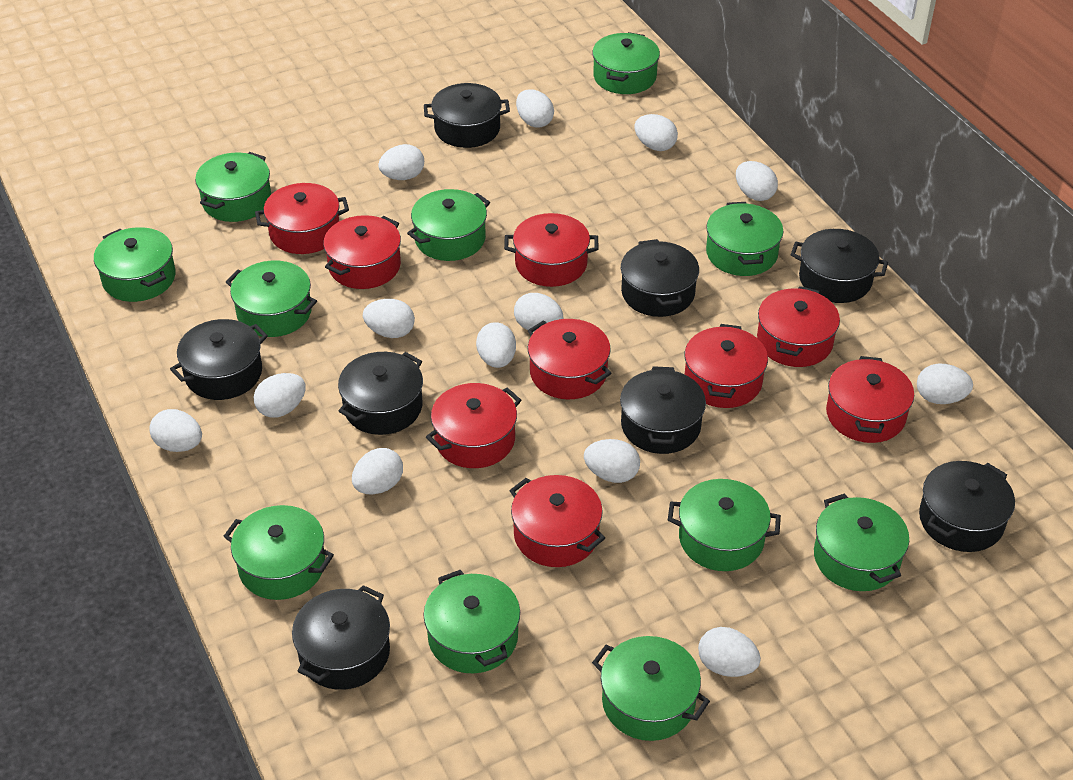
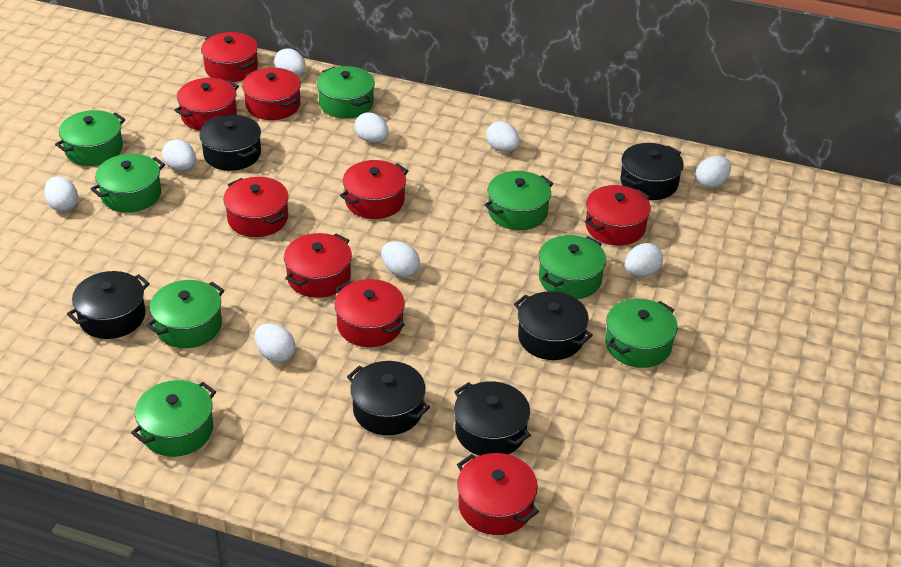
black pot: 8 -> 6
green pot: 11 -> 8
white egg: 13 -> 9

